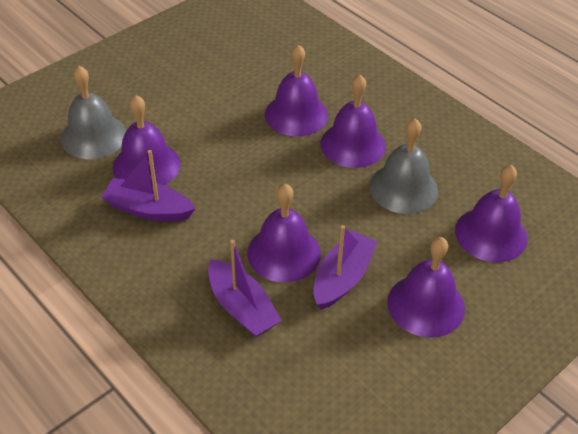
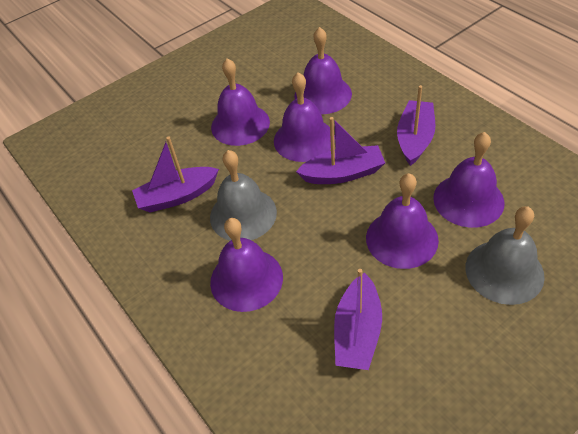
purple boat: 3 -> 4

